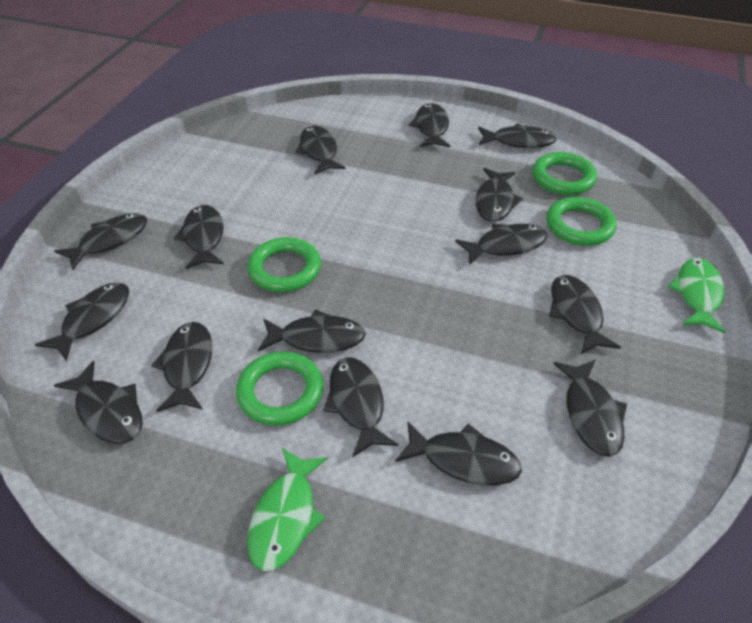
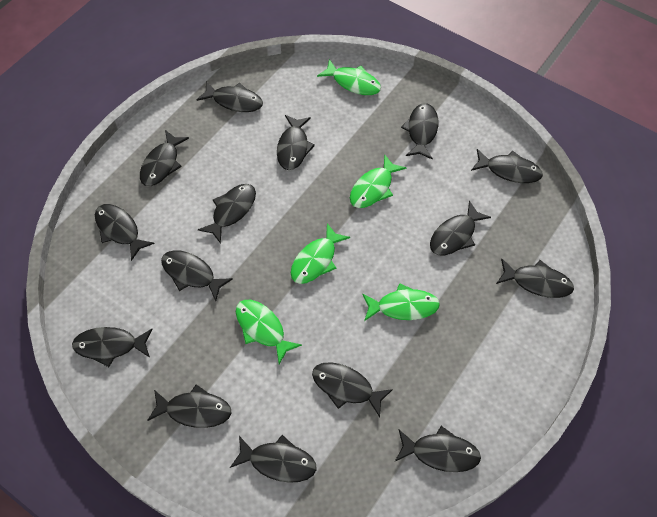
green fish: 2 -> 5
green ring: 4 -> 0

